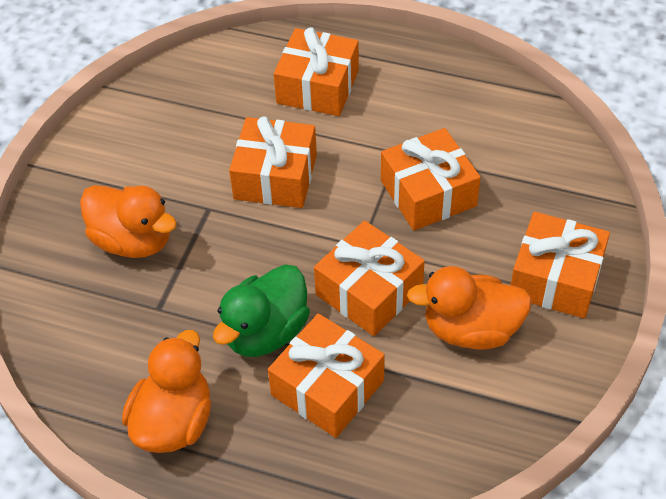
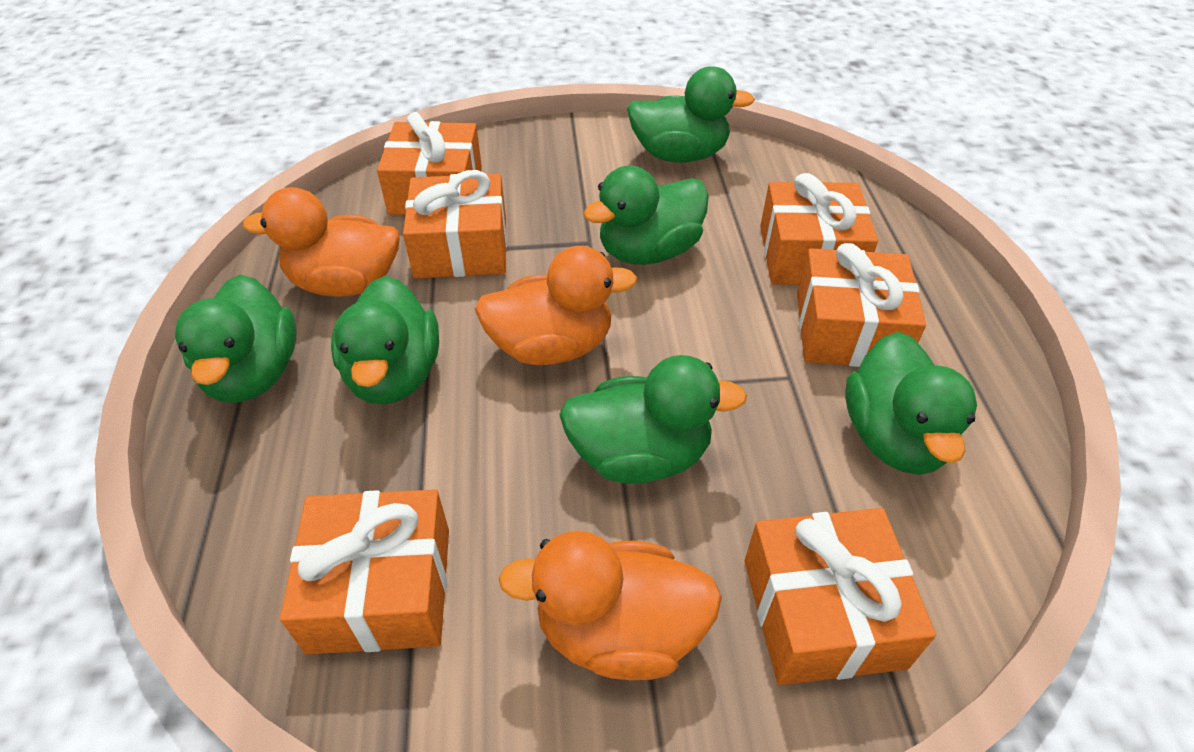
green duck: 1 -> 6

